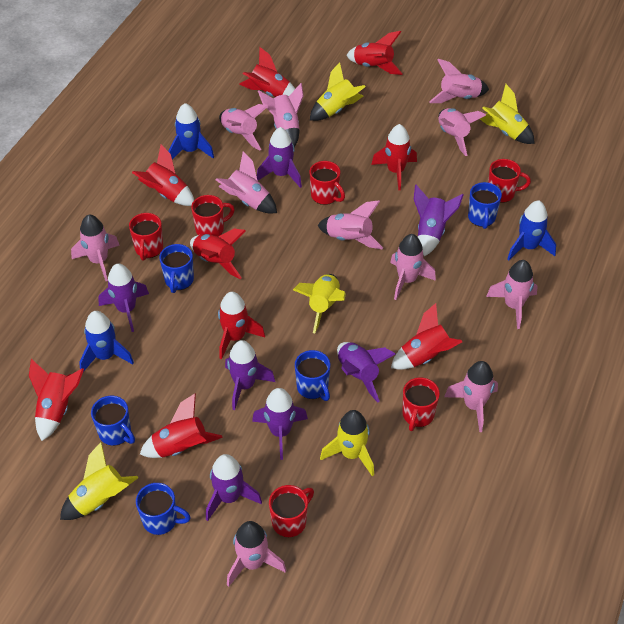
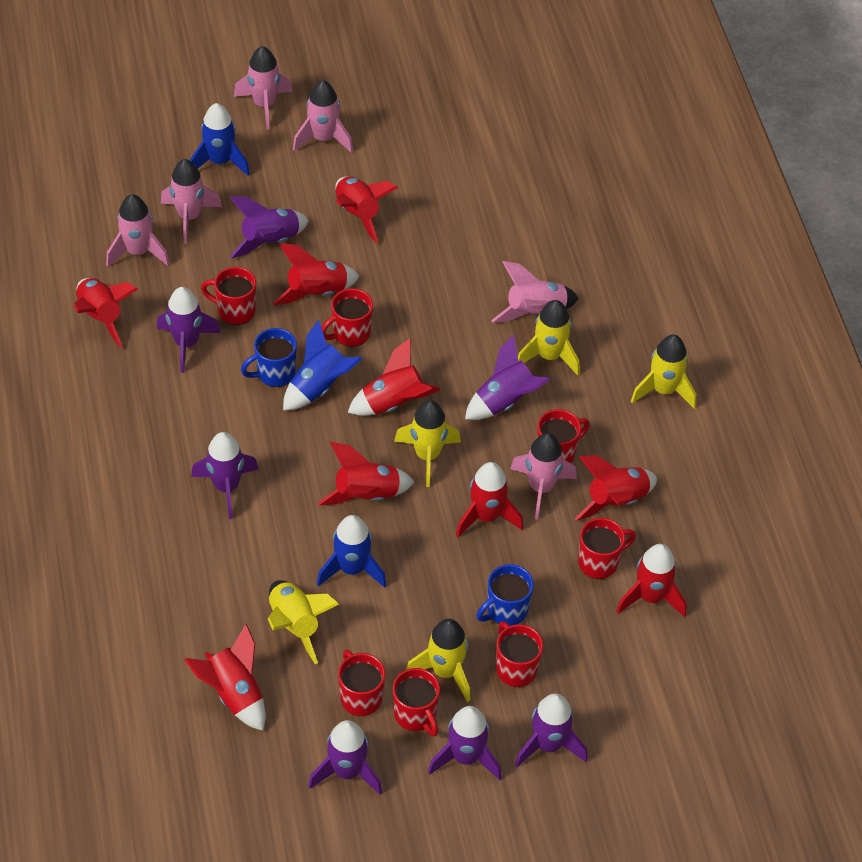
blue mug: 5 -> 2
pink rocket: 11 -> 6
red mug: 6 -> 7

